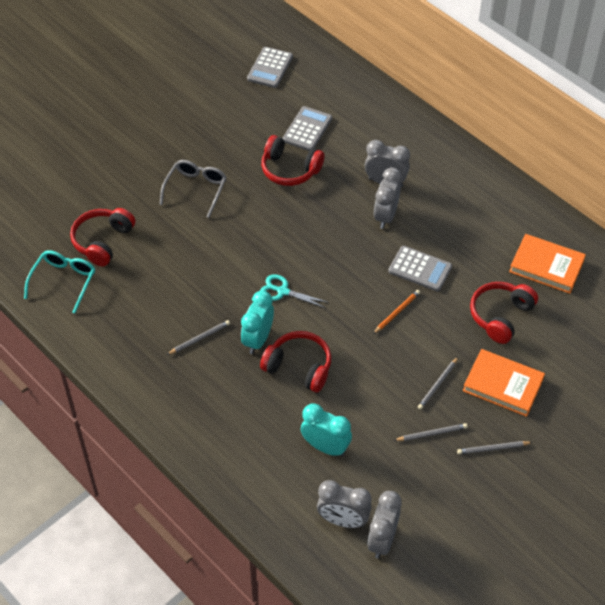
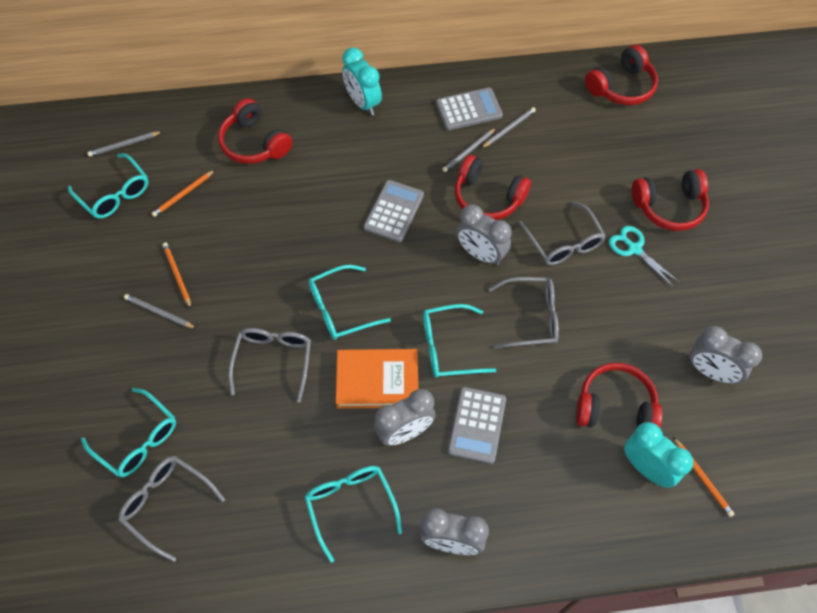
grey glasses: 1 -> 4
orange book: 2 -> 1
orange pencil: 1 -> 3
red headphones: 4 -> 5
turquoise glasses: 1 -> 5

